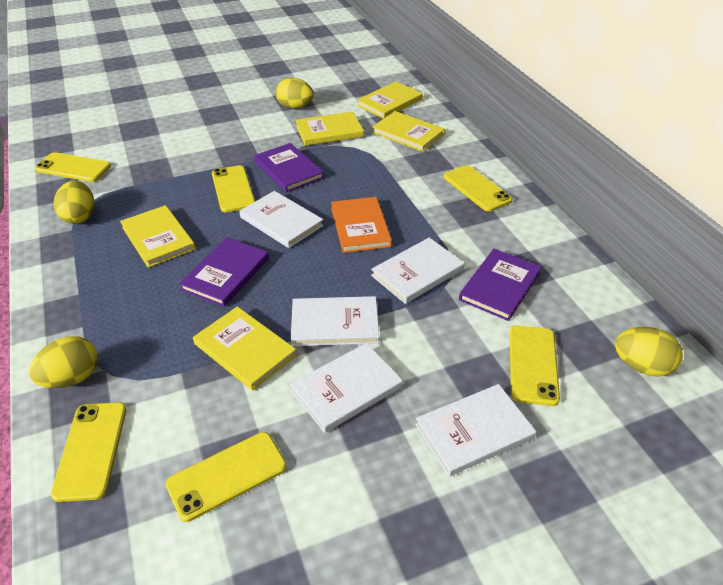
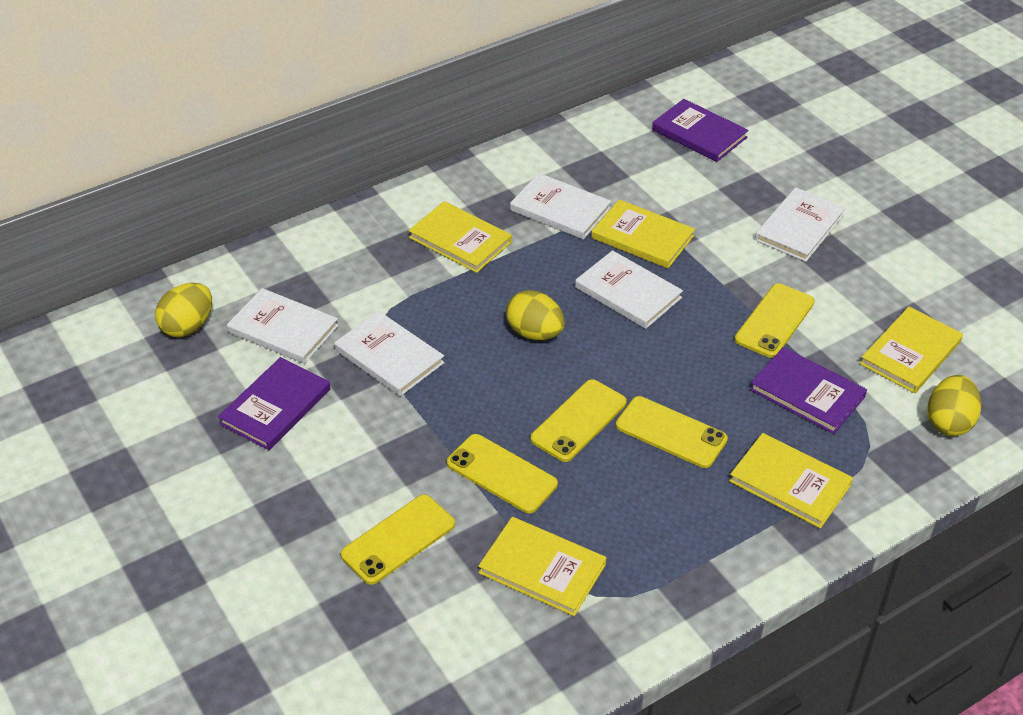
orange book: 1 -> 0
yellow egg: 4 -> 3
yellow phone: 6 -> 5

